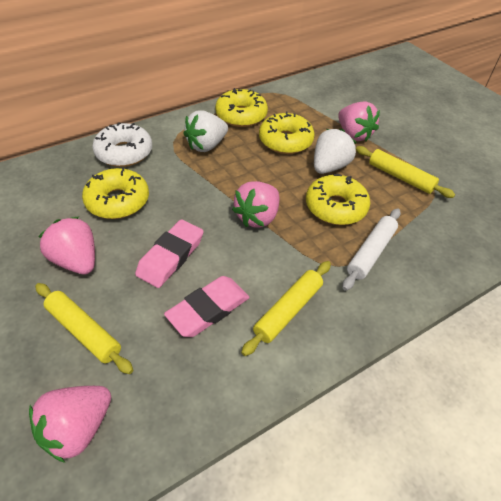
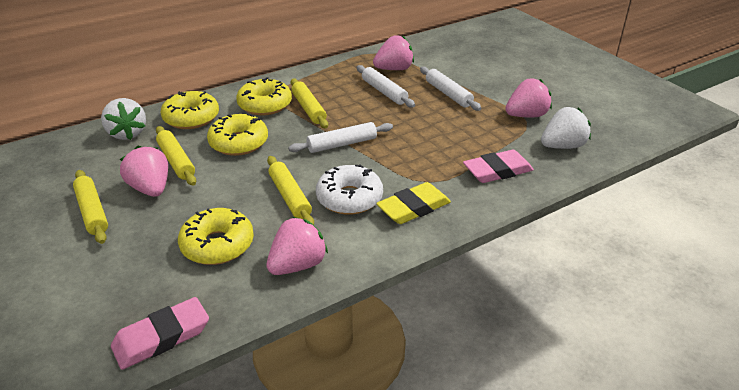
white rolling pin: 1 -> 3
yellow eraser: 0 -> 1
yellow rolling pin: 3 -> 4

